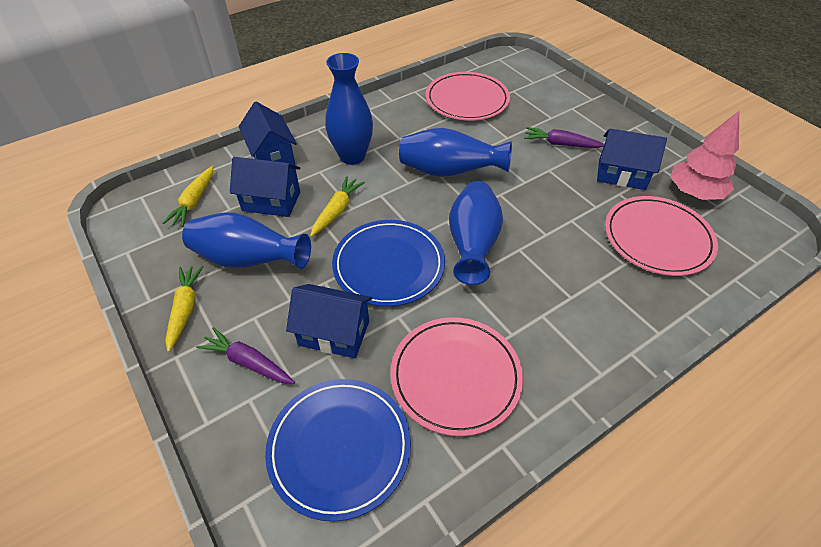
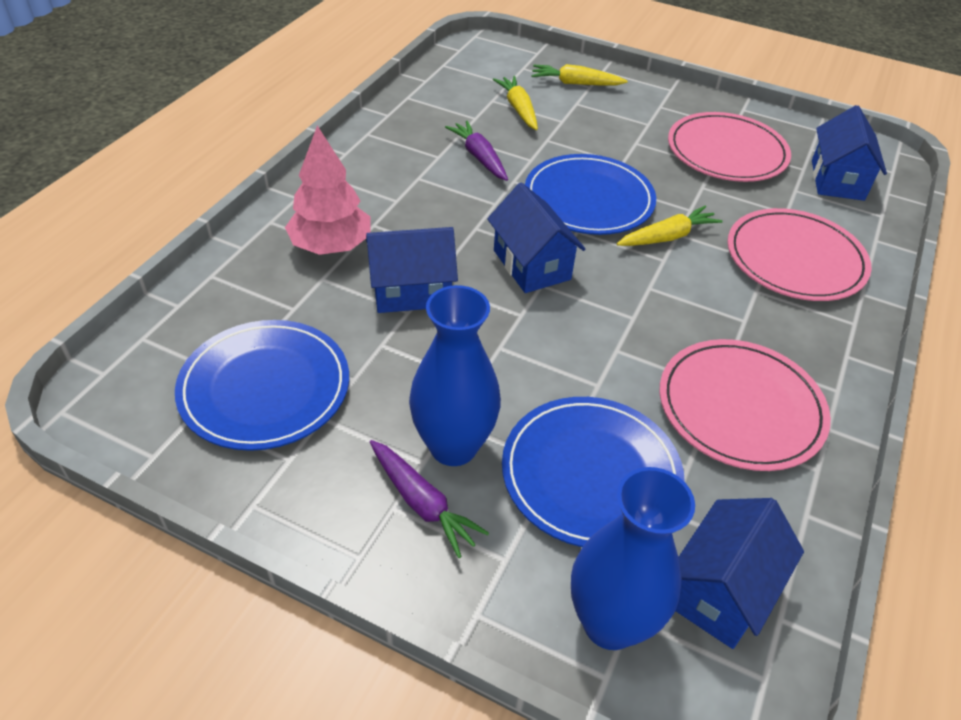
blue plate: 2 -> 3
blue vase: 4 -> 2

